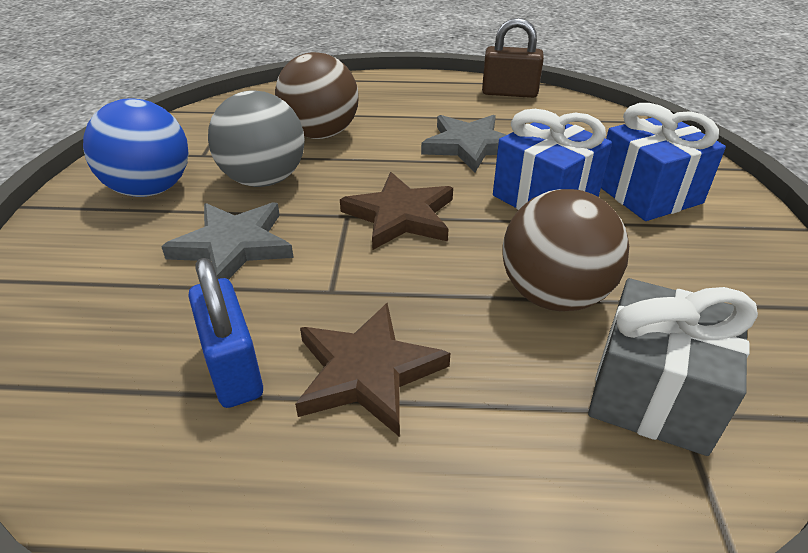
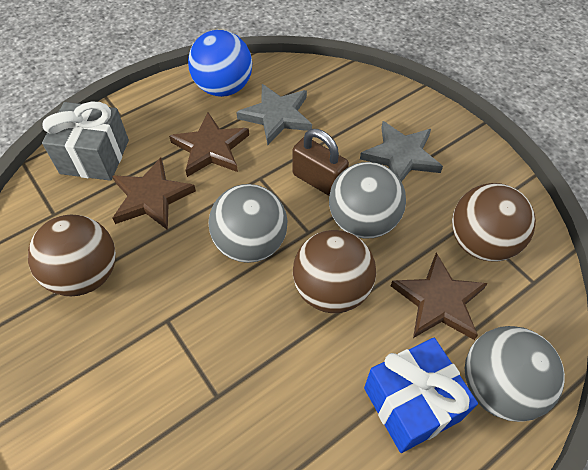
blue gift: 2 -> 1
blue padlock: 1 -> 0
brown ball: 2 -> 3
brown star: 2 -> 3
grey ball: 1 -> 3

